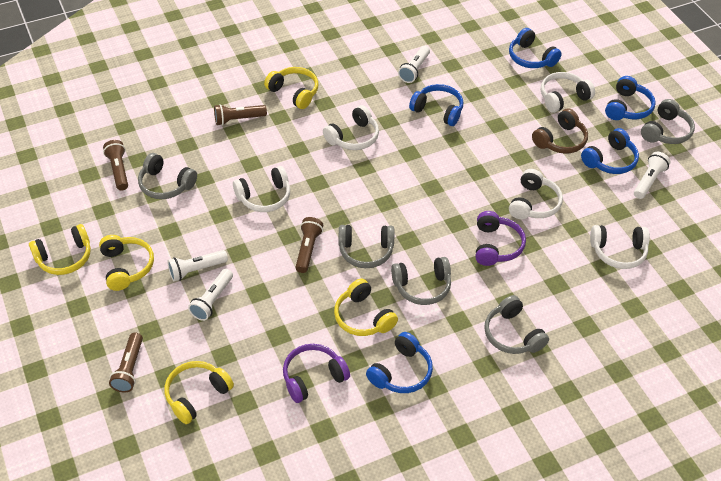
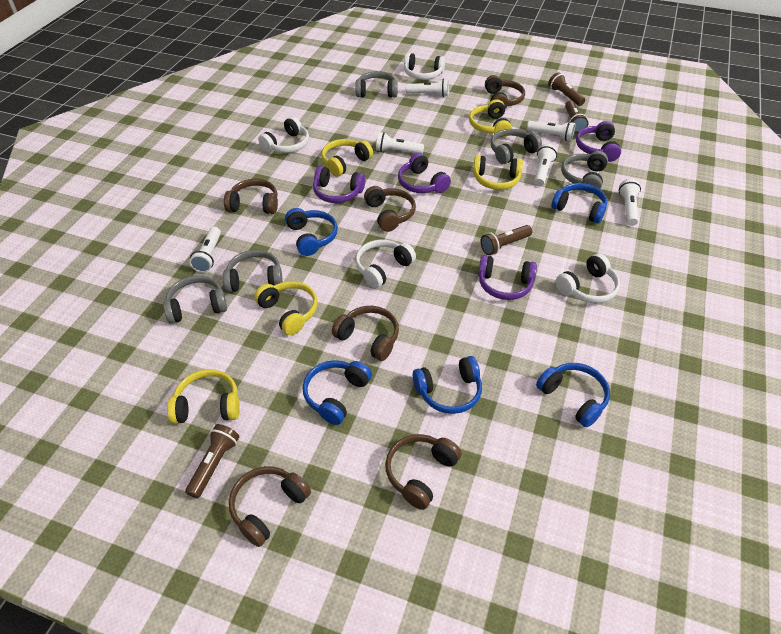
brown headphones: 1 -> 6
purple headphones: 2 -> 4
white flashlight: 4 -> 6
white headphones: 5 -> 4

